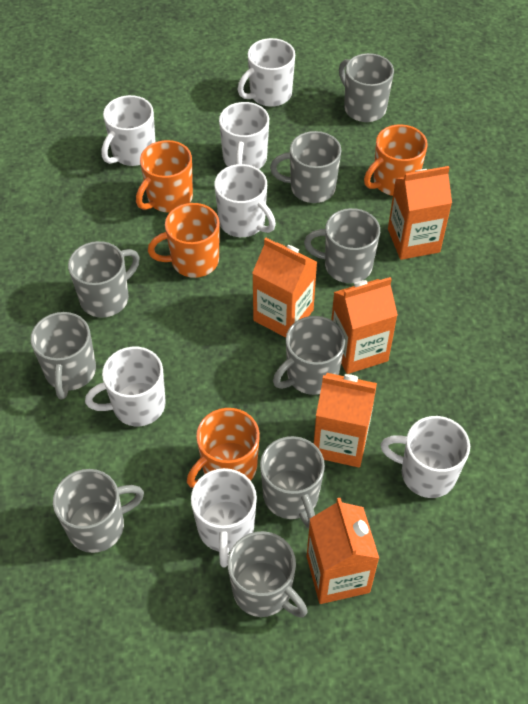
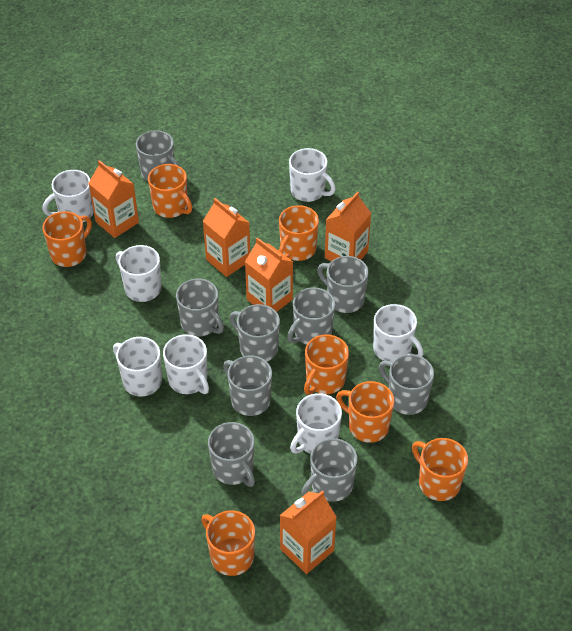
orange mug: 4 -> 7

